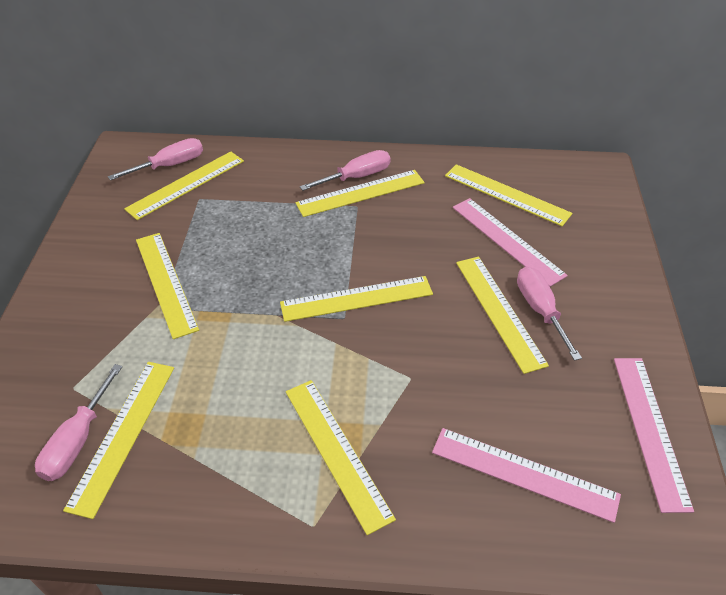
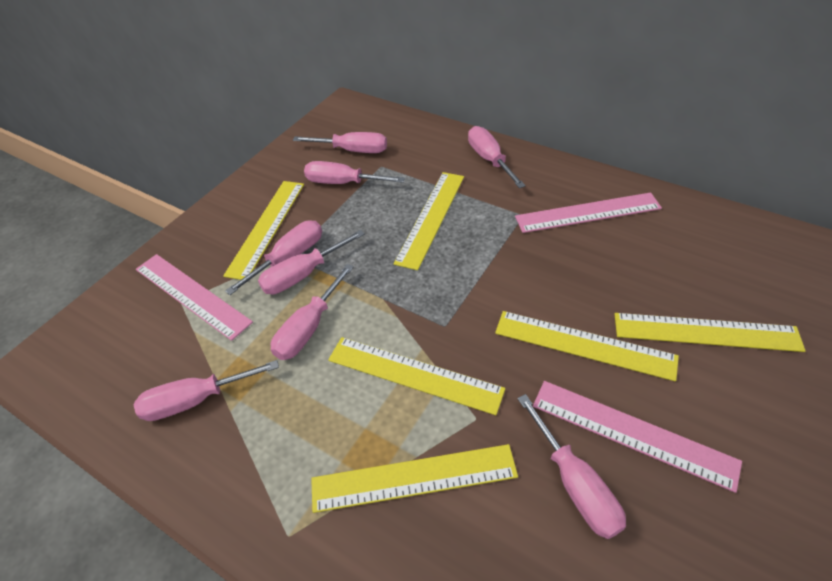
pink screwdriver: 4 -> 8
yellow ruler: 8 -> 6

